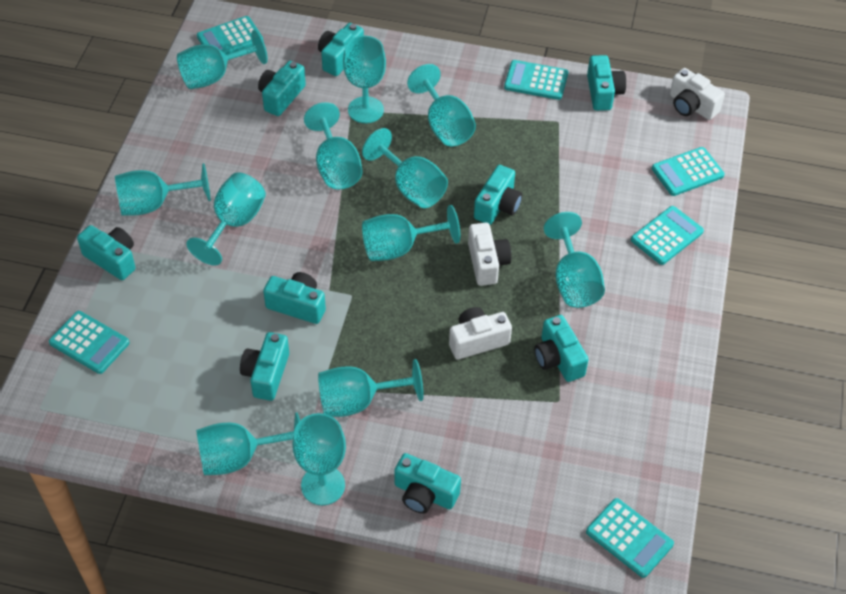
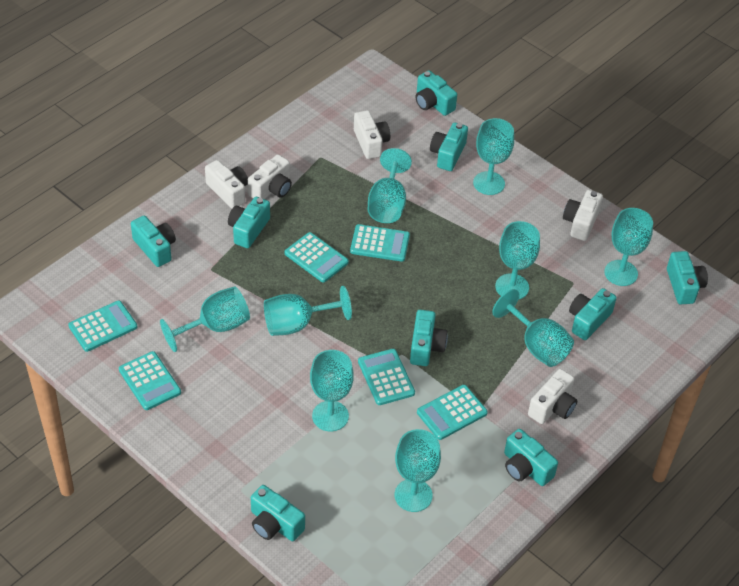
turquoise goblet: 12 -> 9
white camera: 3 -> 5

